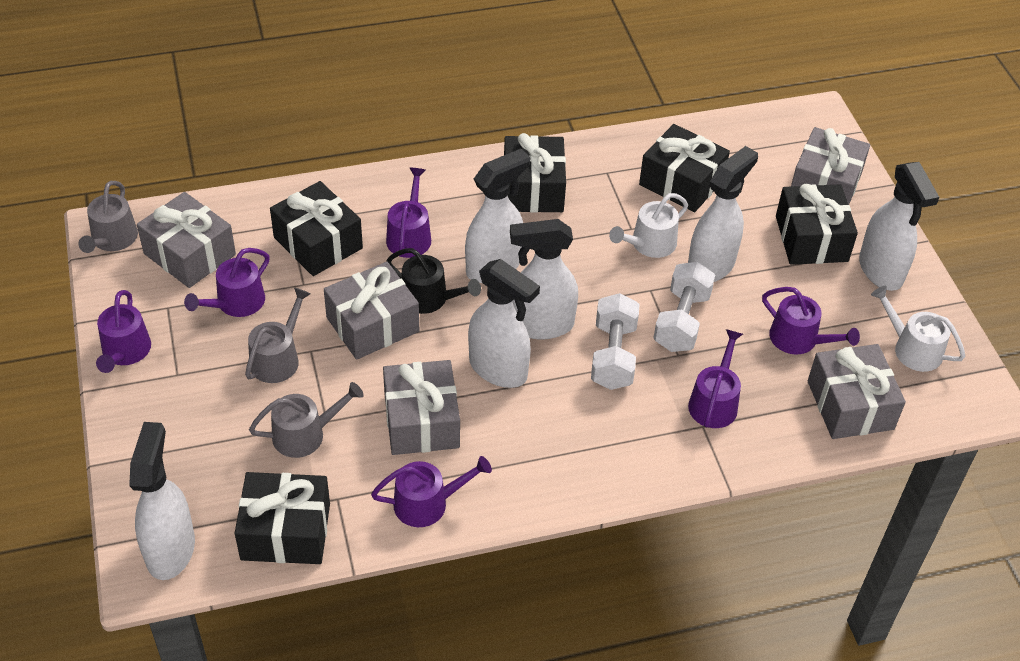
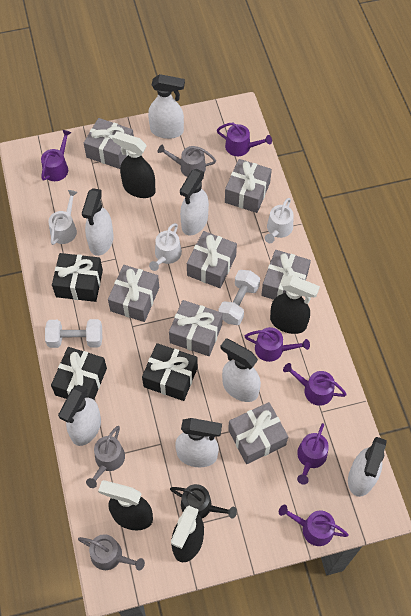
black gift: 5 -> 3
black spray bottle: 0 -> 4
grey gift: 5 -> 7
white spray bottle: 6 -> 7
white watering can: 2 -> 3

